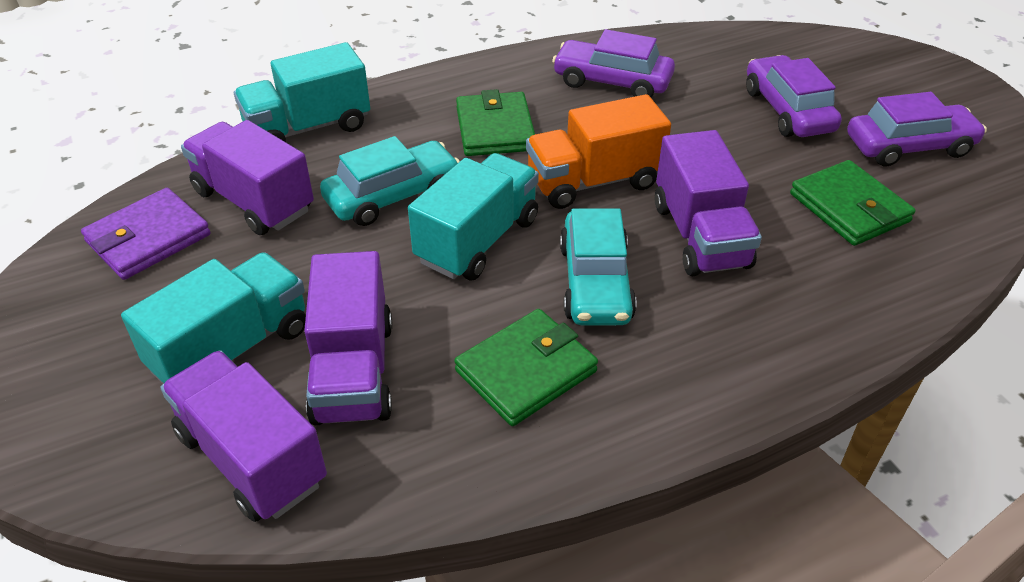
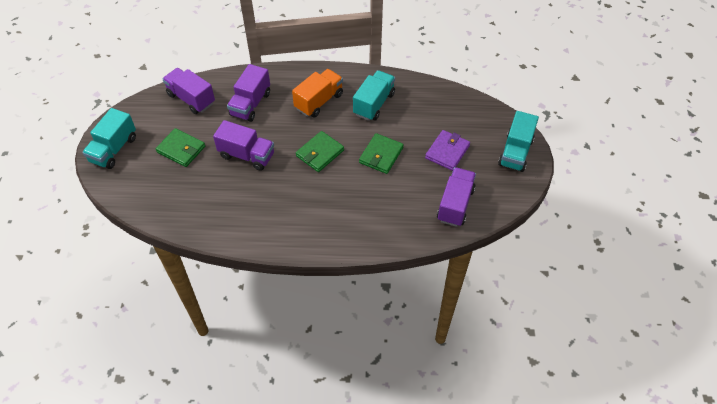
purple car: 3 -> 0
turquoise car: 2 -> 0

